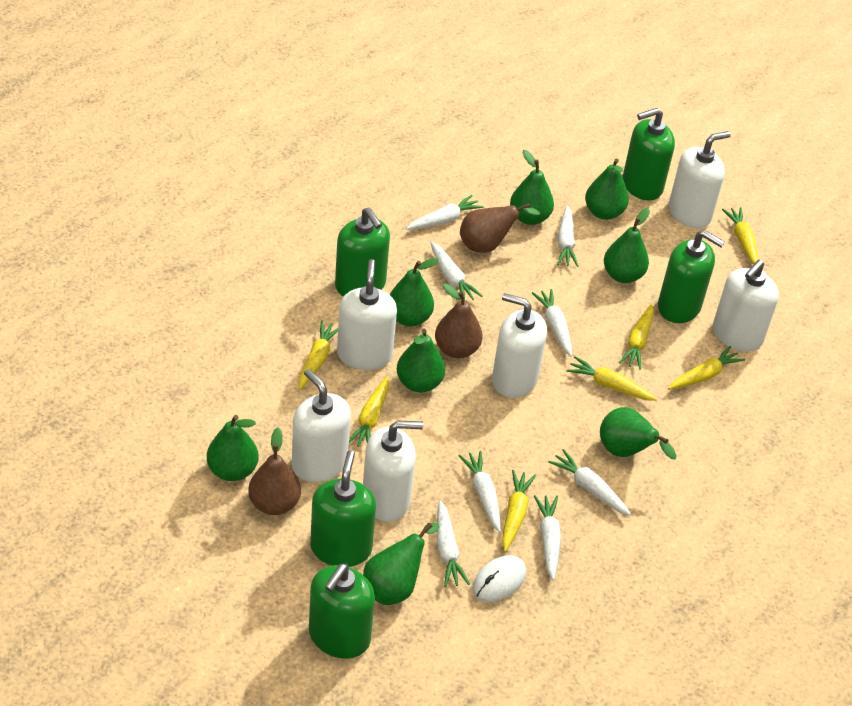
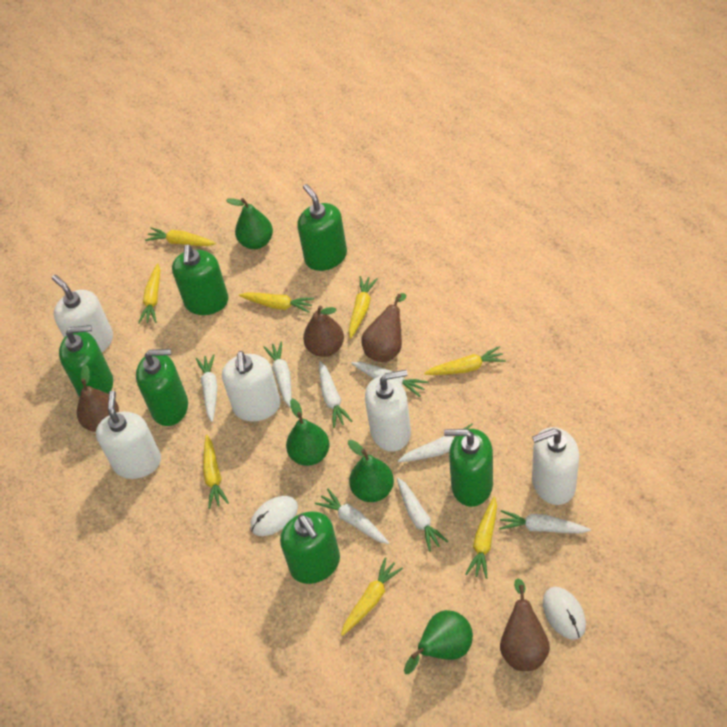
brown pear: 3 -> 4
green pear: 8 -> 4
green soap dispenser: 5 -> 6
white mouse: 1 -> 2
white soap dispenser: 6 -> 5
yellow carrot: 7 -> 8

